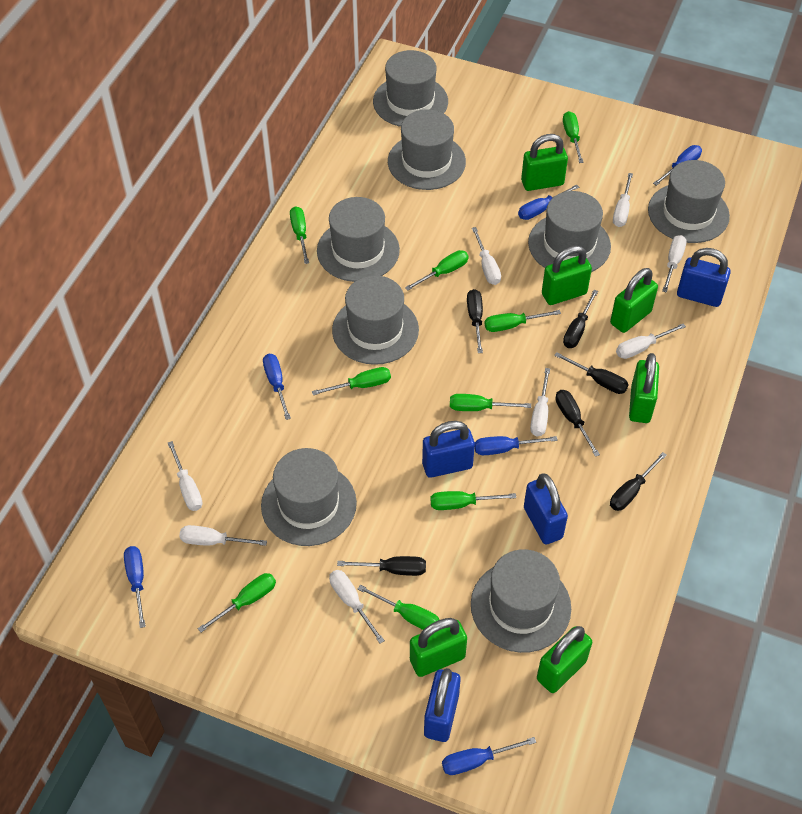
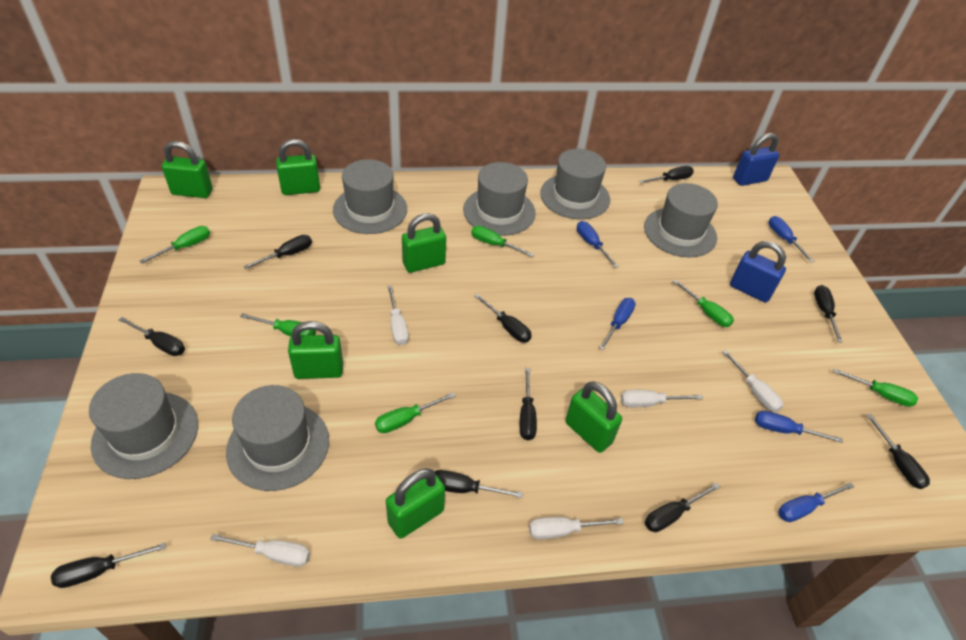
black screwdriver: 6 -> 10
blue padlock: 4 -> 2
blue screwdriver: 6 -> 5
green screwdriver: 9 -> 6
grey hat: 8 -> 6
white screwdriver: 8 -> 5

